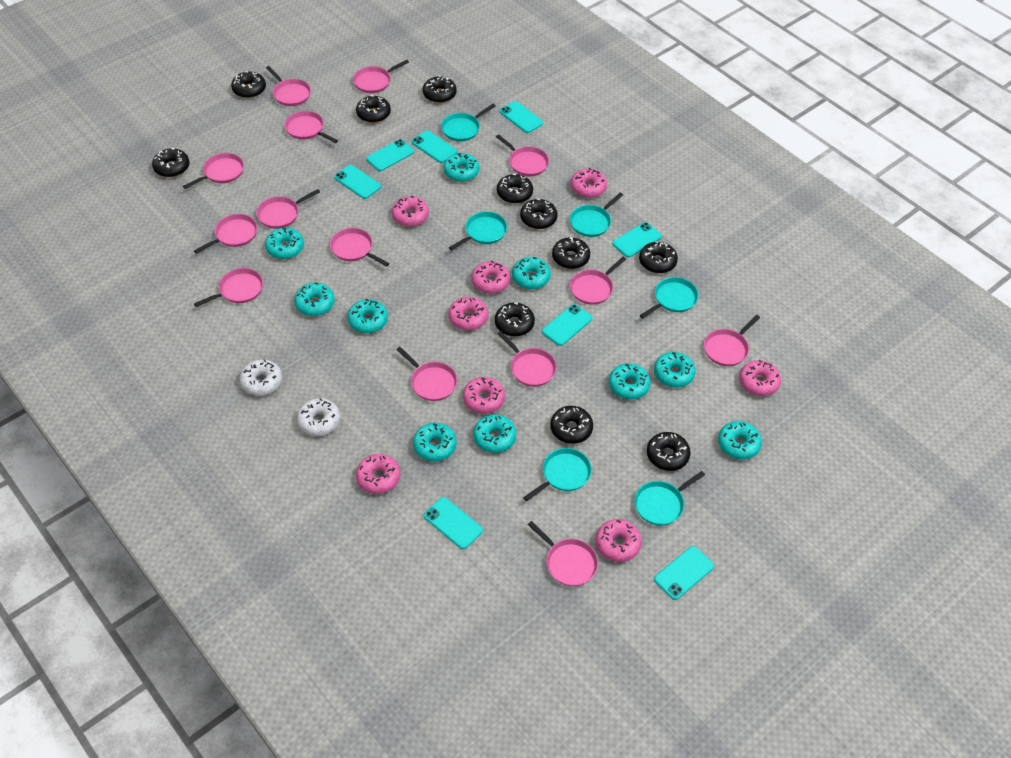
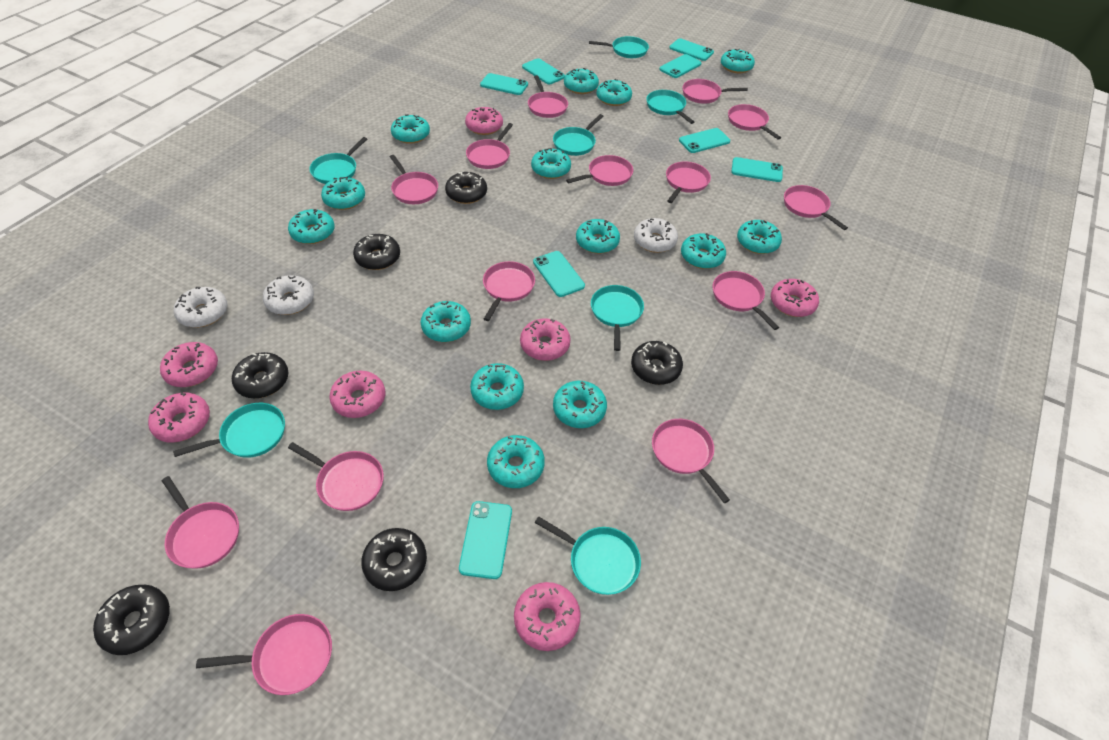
black donut: 11 -> 6
pink donut: 8 -> 7
turquoise donut: 10 -> 14
turquoise pan: 6 -> 7
white donut: 2 -> 3

